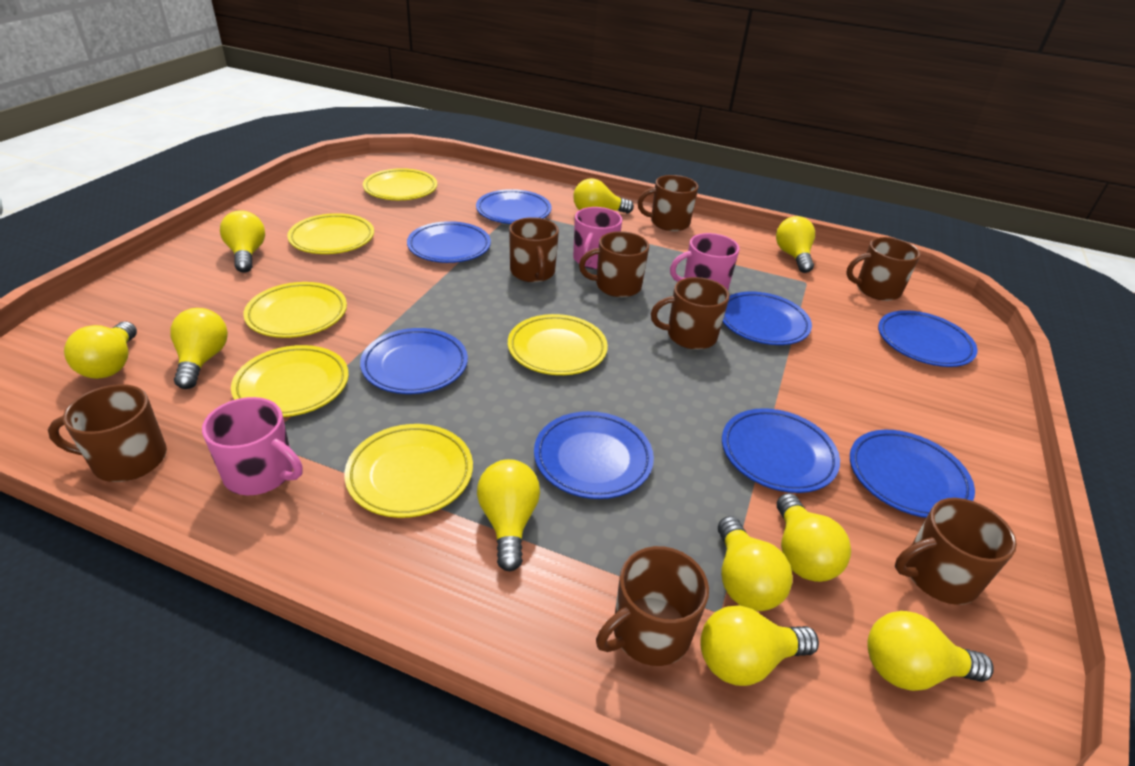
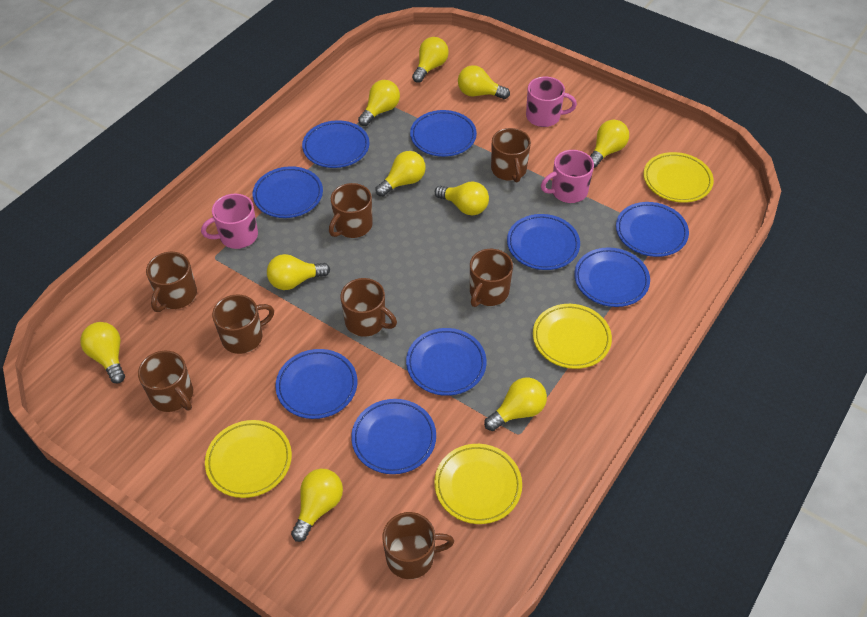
blue plate: 8 -> 9
yellow plate: 6 -> 4

